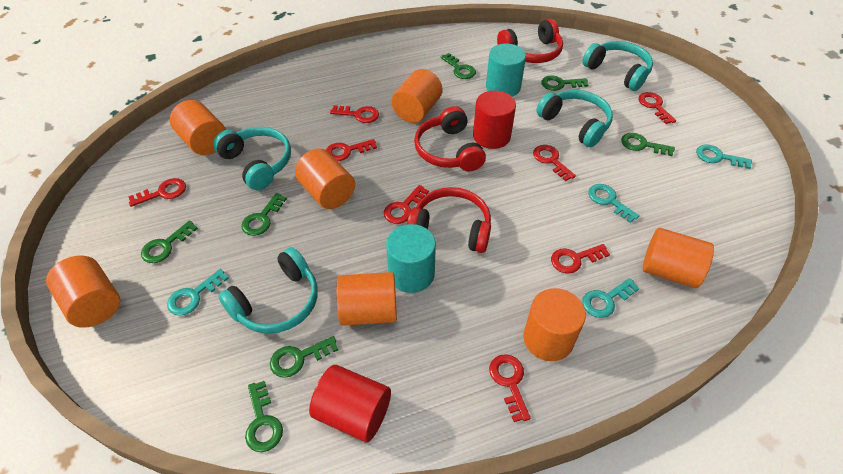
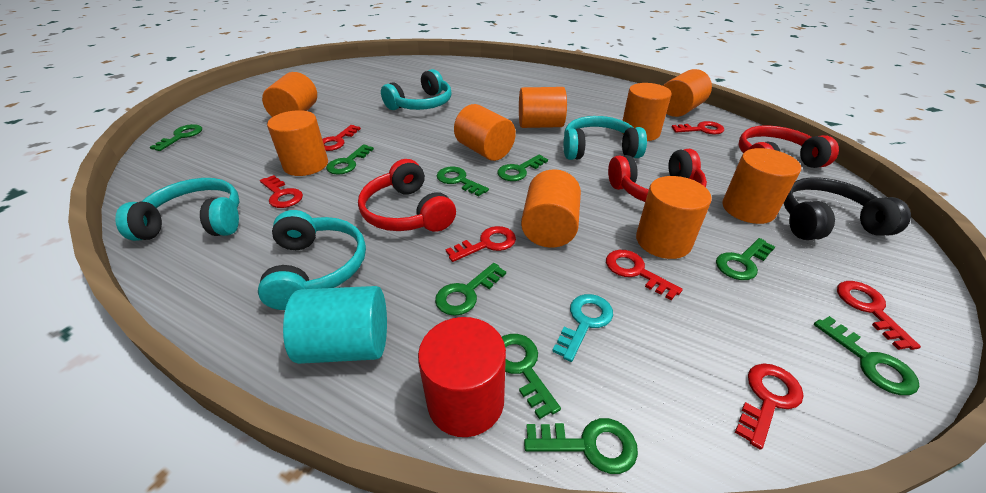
black headphones: 0 -> 1
green key: 7 -> 9
orange cylinder: 7 -> 9
red cylinder: 2 -> 1
red key: 8 -> 7
turquoise cylinder: 2 -> 1
turquoise key: 4 -> 1

